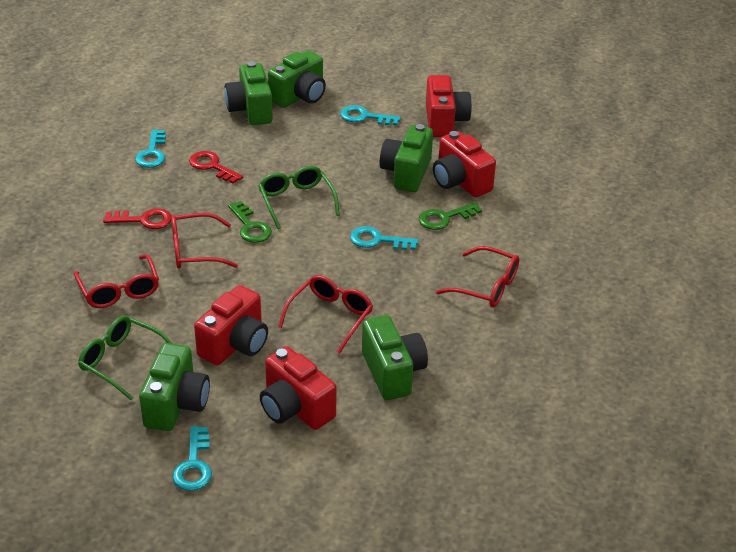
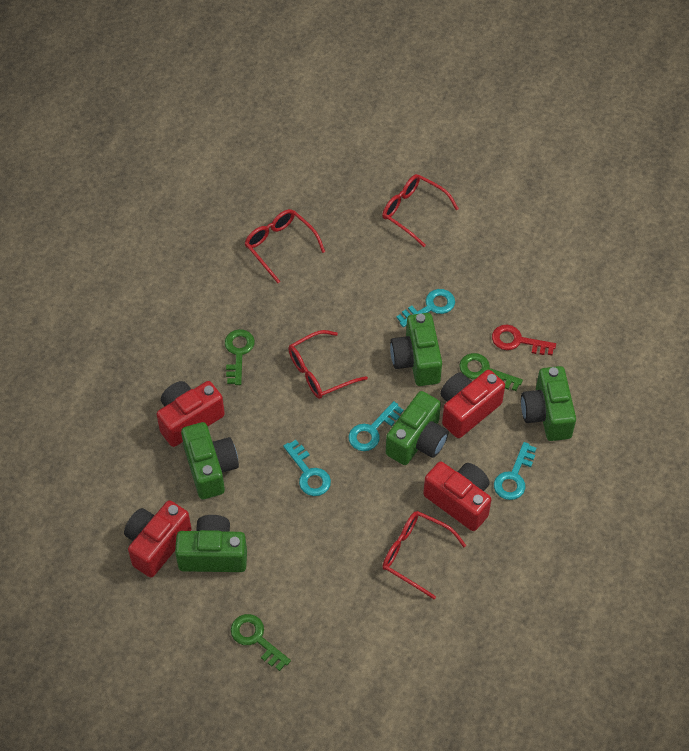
green glasses: 2 -> 0
green key: 2 -> 3
red key: 2 -> 1

